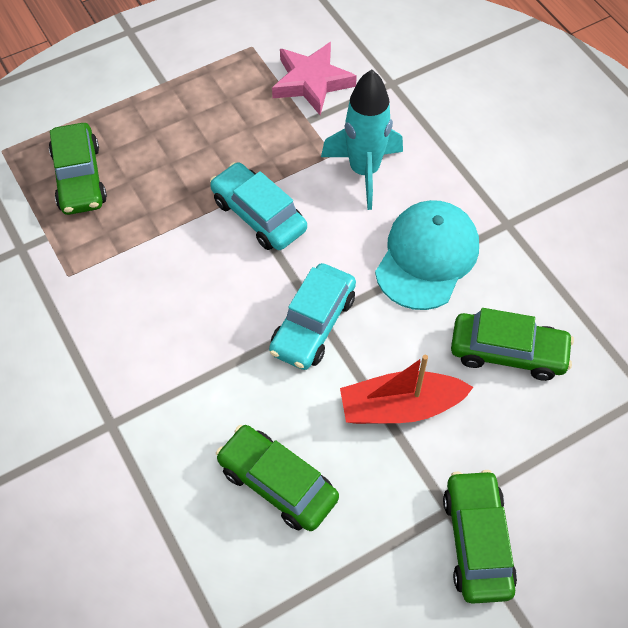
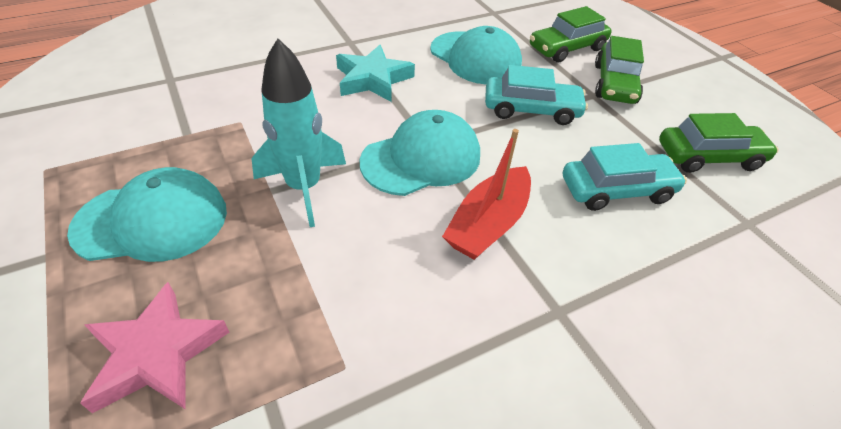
green car: 4 -> 3
turquoise cap: 1 -> 3
turquoise star: 0 -> 1

